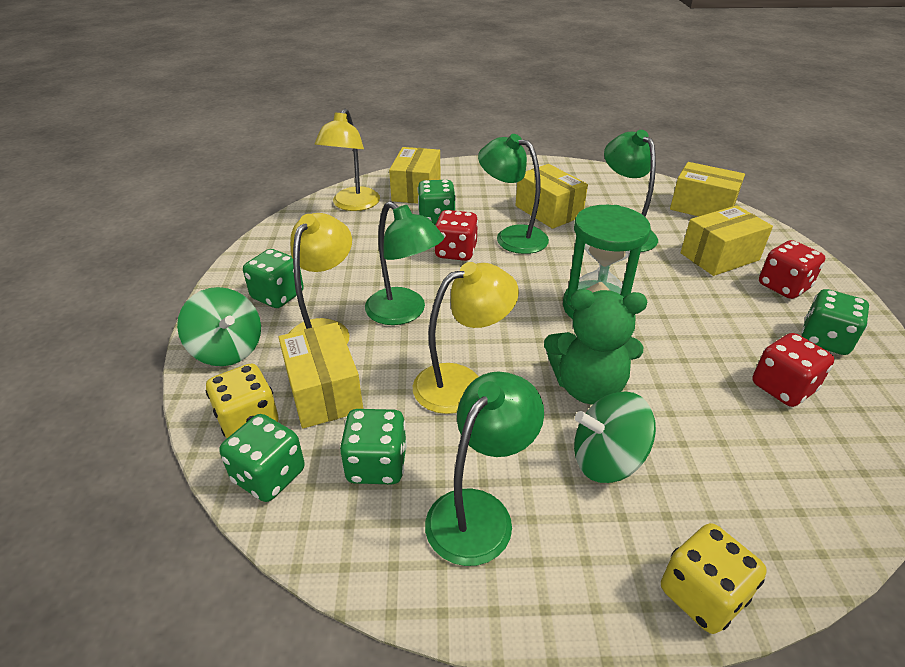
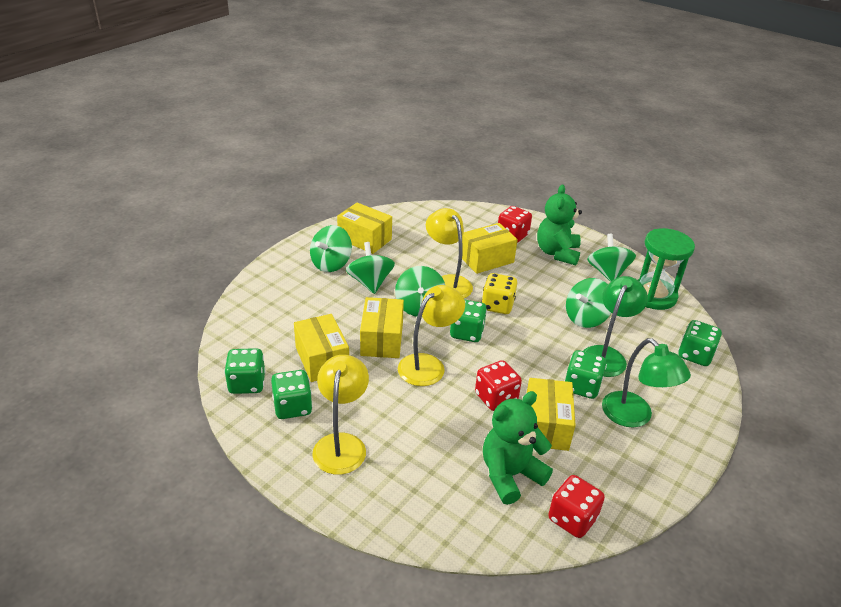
green lamp: 4 -> 2
green spinning top: 2 -> 5
green teddy bear: 1 -> 2
yellow dice: 2 -> 1

